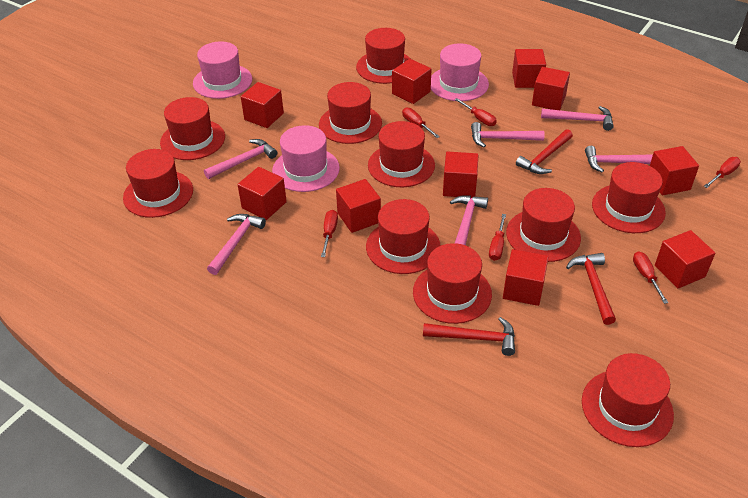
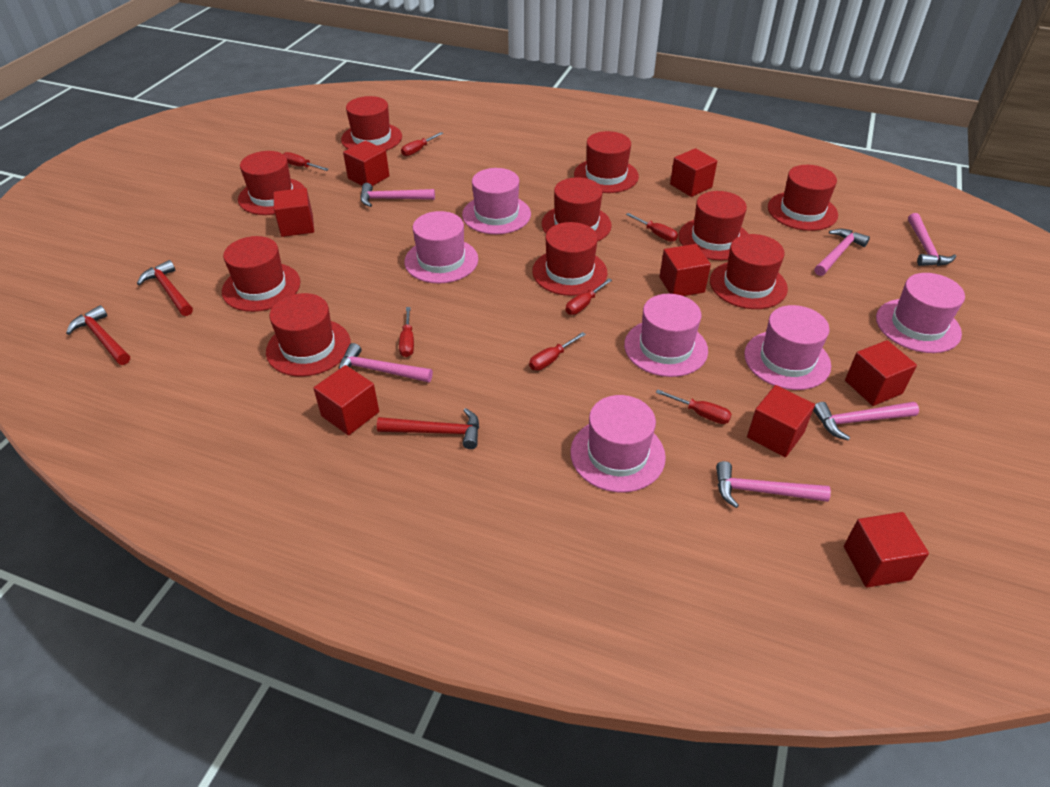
pink hat: 3 -> 6
red cube: 10 -> 8
red screwdriver: 6 -> 7

